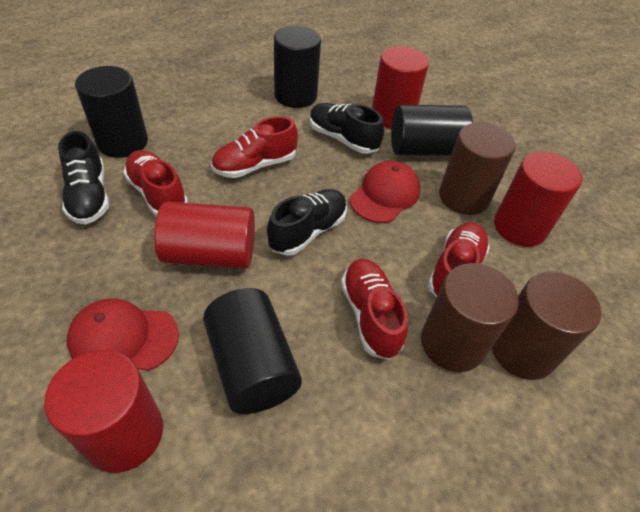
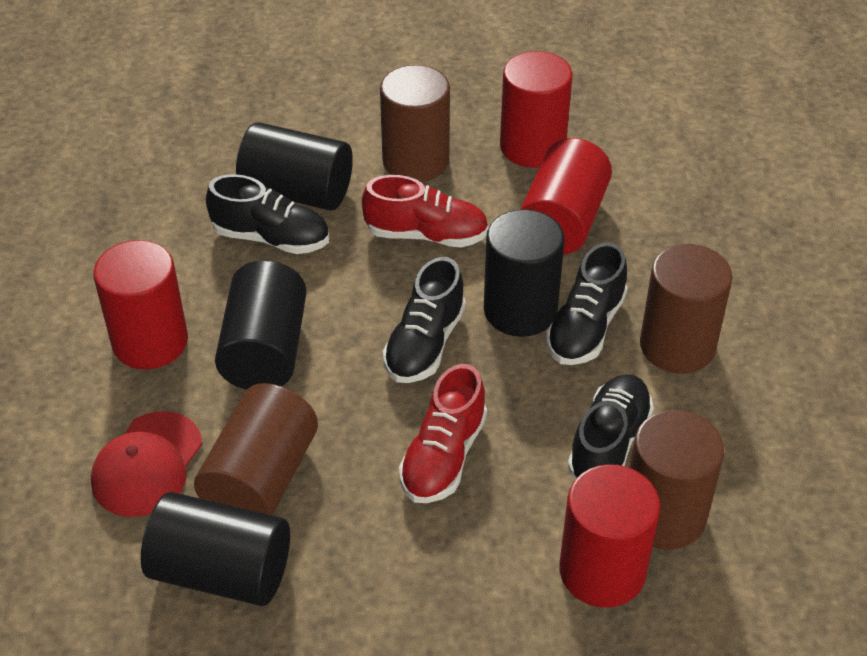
black shoe: 3 -> 4
brown cylinder: 3 -> 4
red cap: 2 -> 1
red shoe: 4 -> 2

